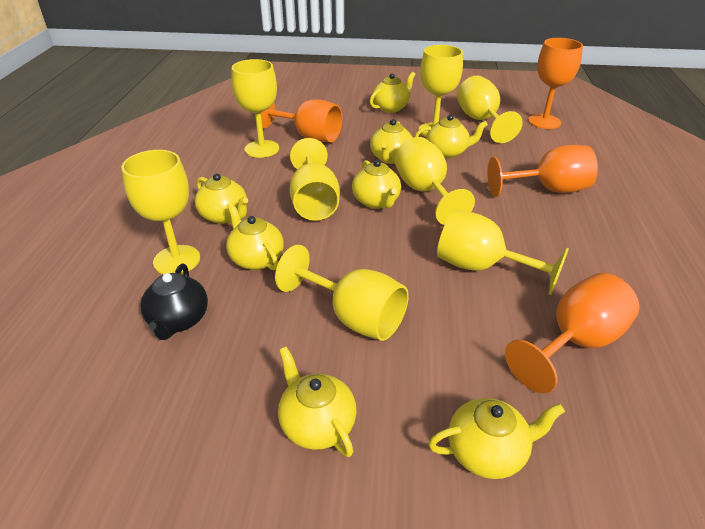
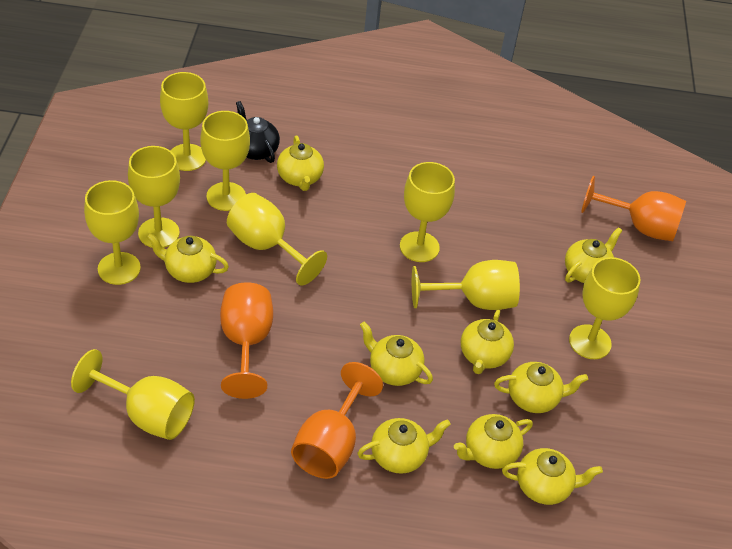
orange goblet: 4 -> 3
yellow goblet: 8 -> 9
yellow teapot: 8 -> 9

